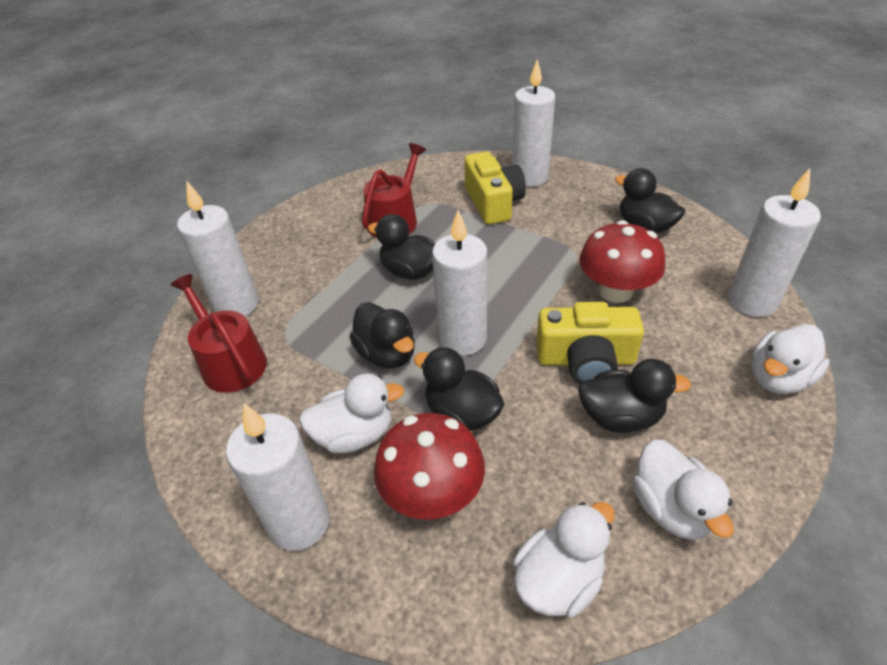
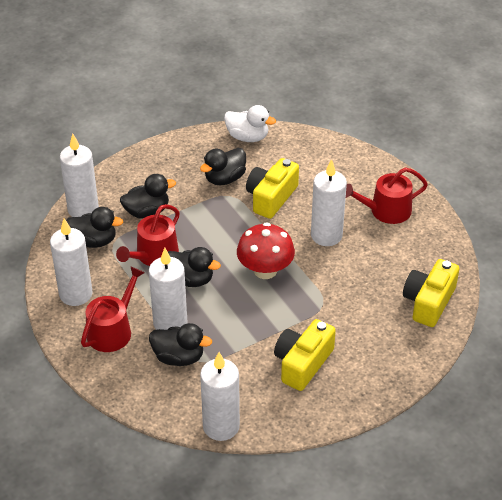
red mushroom: 2 -> 1
red watering can: 2 -> 3
white duck: 4 -> 1
yellow camera: 2 -> 3

